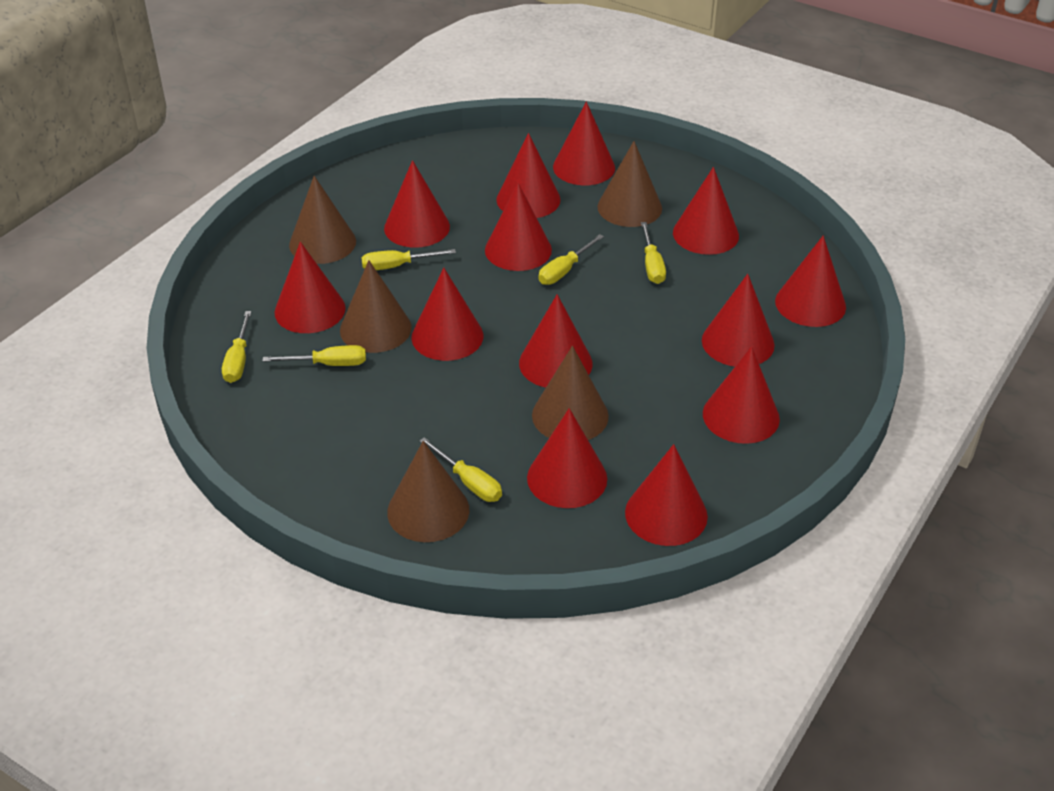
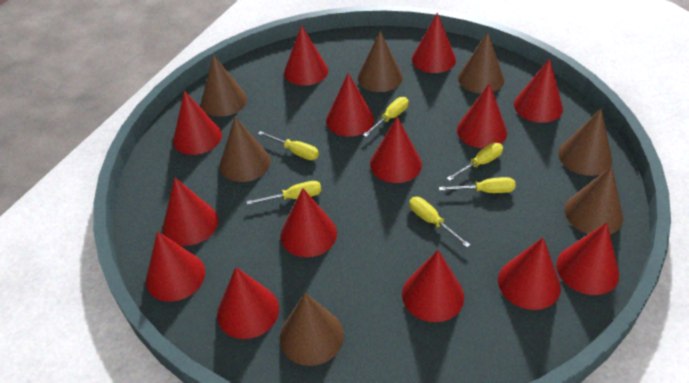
brown cone: 5 -> 7
red cone: 13 -> 14

